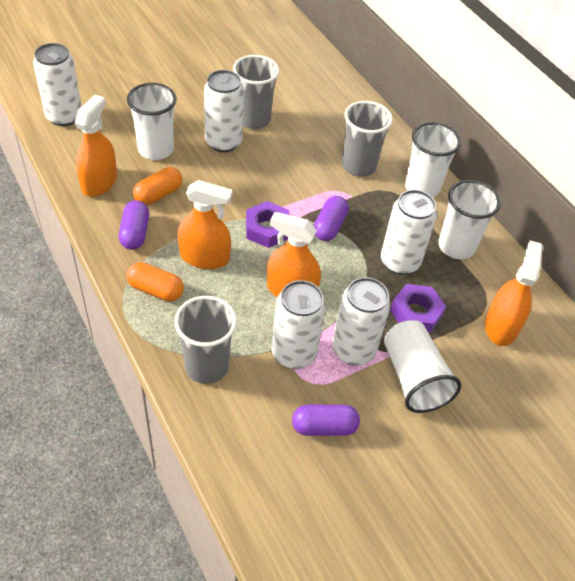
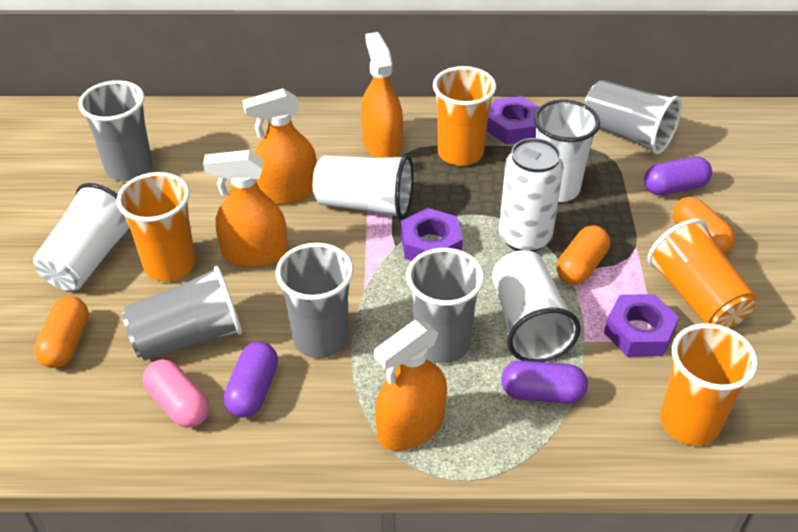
grey cup: 3 -> 5
orange capsule: 2 -> 3
orange cup: 0 -> 4
pink capsule: 0 -> 1
purple nut: 2 -> 3
white can: 5 -> 1

